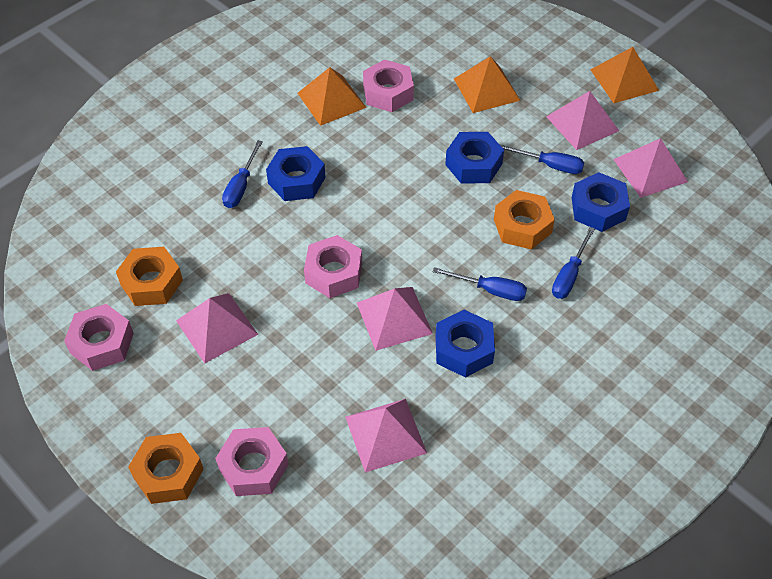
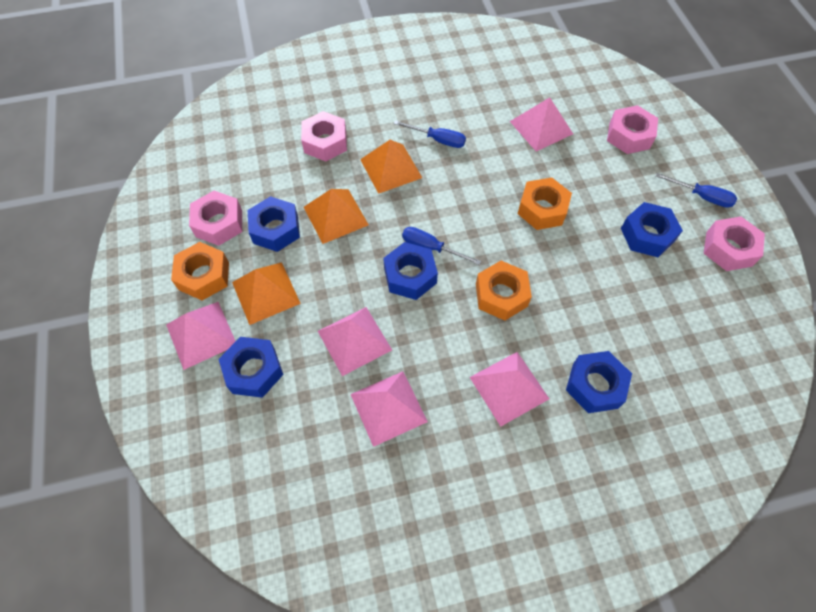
blue nut: 4 -> 5
blue screwdriver: 4 -> 3

